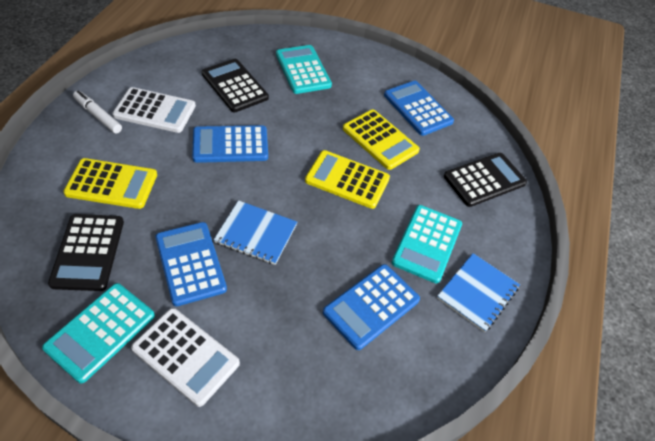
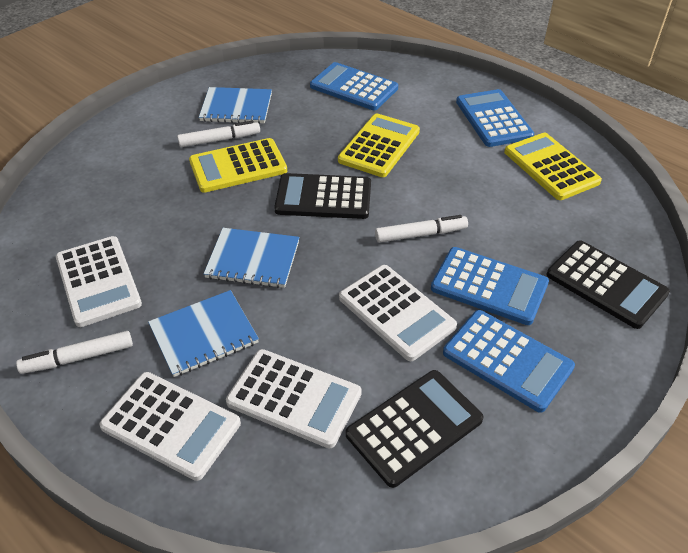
blue notebook: 2 -> 3
turquoise calculator: 3 -> 0
white calculator: 2 -> 4
white marker: 1 -> 3

